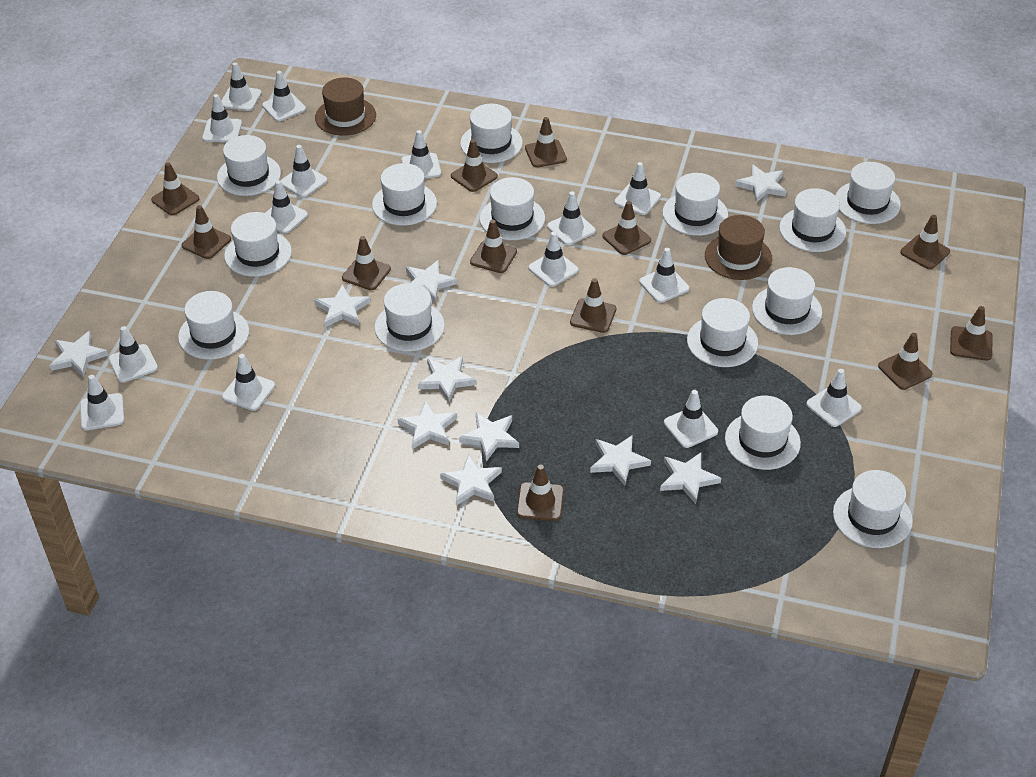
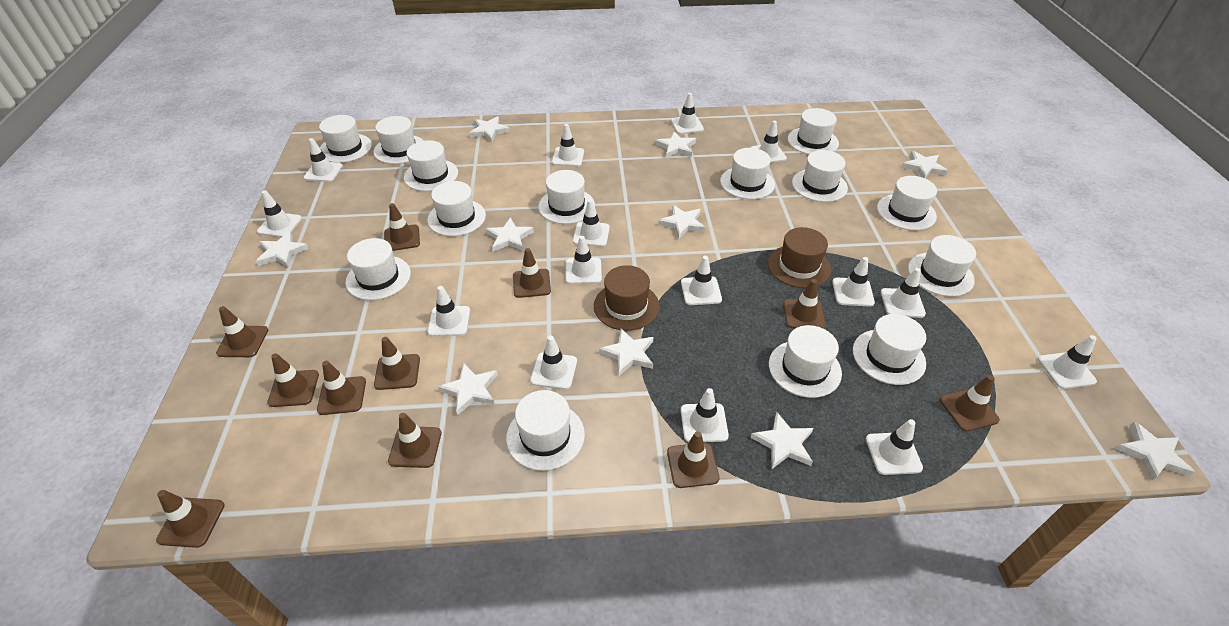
brown traffic cone: 12 -> 11

